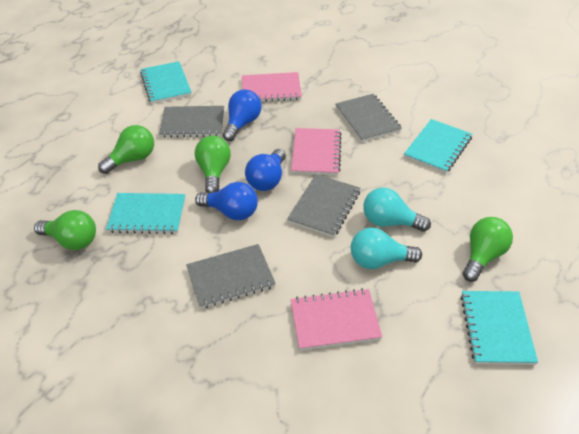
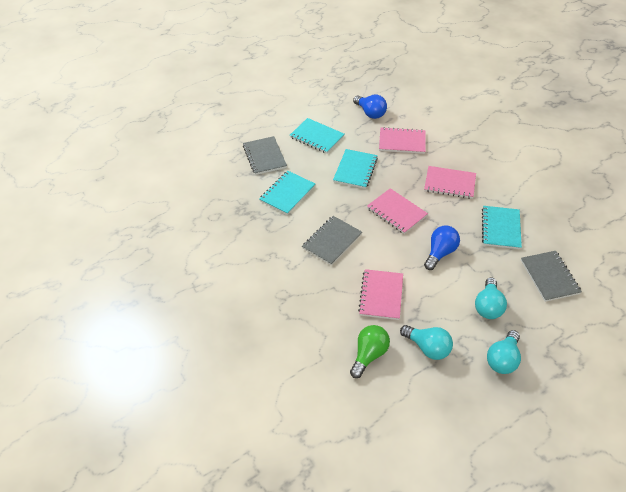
blue light bulb: 3 -> 2
green light bulb: 4 -> 1
grey notebook: 4 -> 3
pink notebook: 3 -> 4
turquoise light bulb: 2 -> 3

